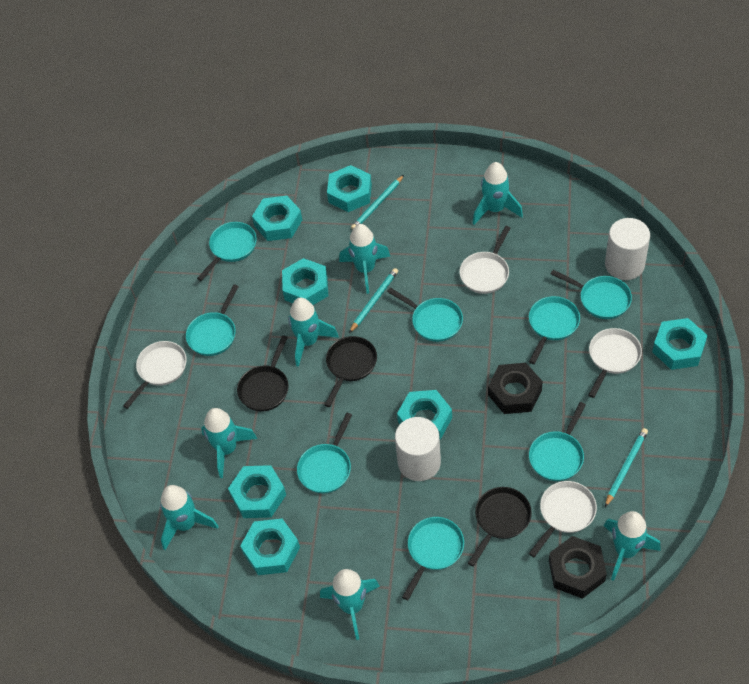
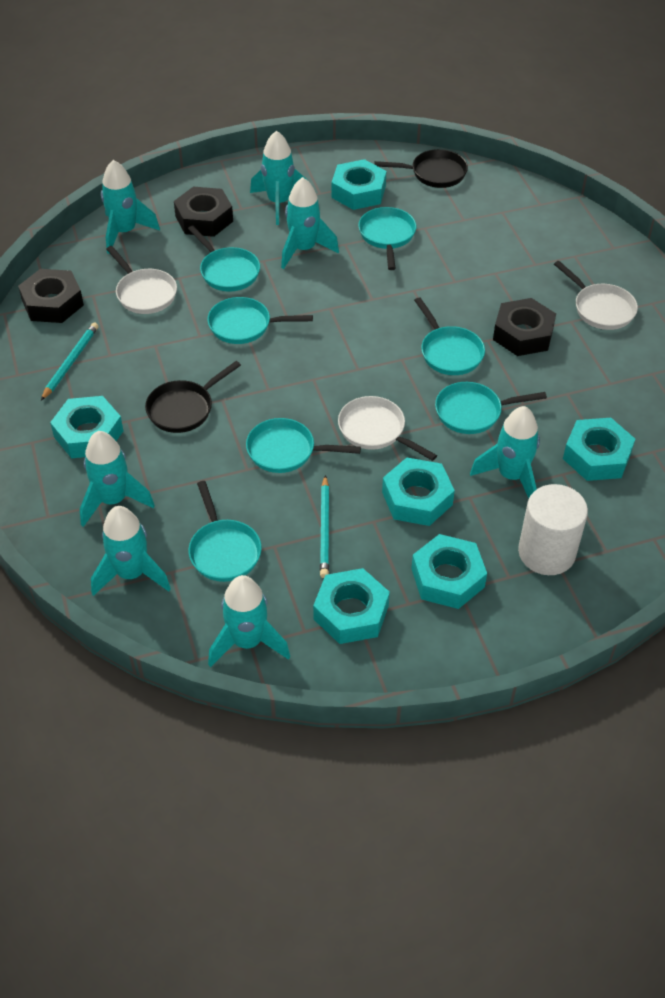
black nut: 2 -> 3
black pan: 3 -> 2
turquoise nut: 7 -> 6
turquoise pan: 8 -> 7
turquoise pencil: 3 -> 2
white cylinder: 2 -> 1
white pan: 4 -> 3

